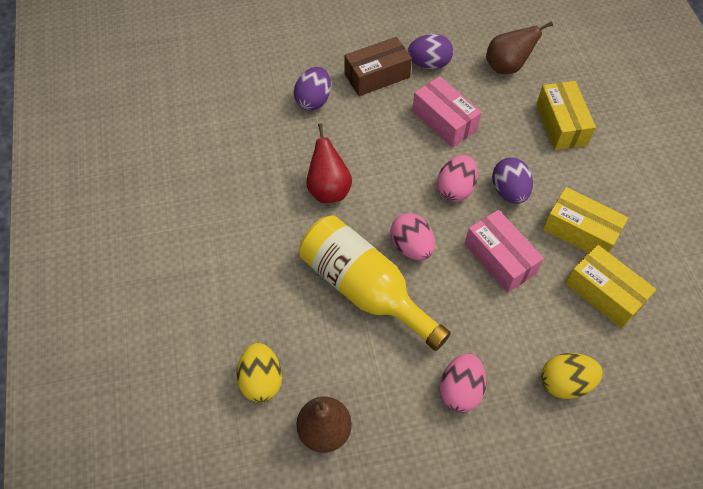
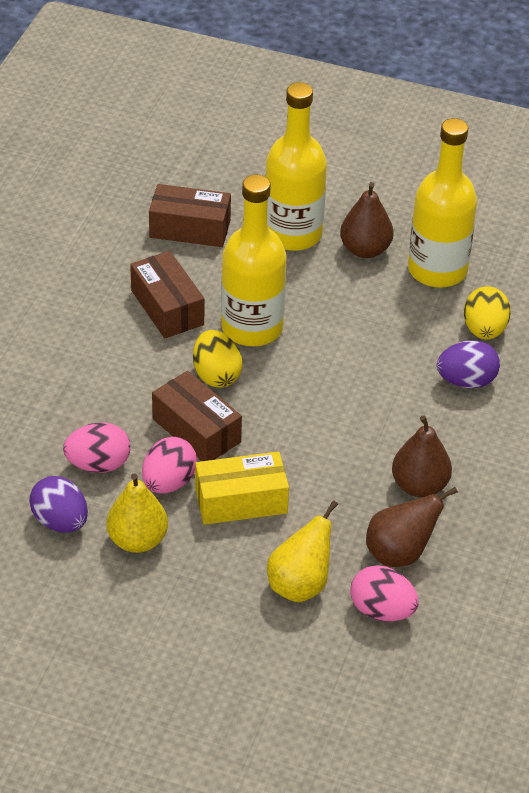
brown box: 1 -> 3
brown pear: 2 -> 3
pink box: 2 -> 0
purple egg: 3 -> 2
red pear: 1 -> 0
yellow bottle: 1 -> 3
yellow box: 3 -> 1
yellow pear: 0 -> 2

